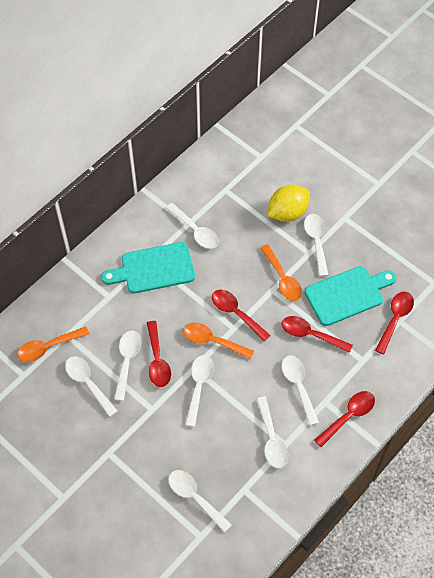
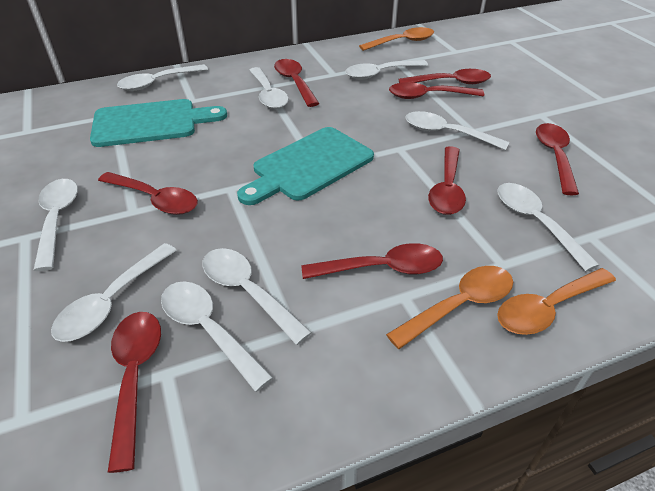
red spoon: 5 -> 8
white spoon: 8 -> 9
yellow lemon: 1 -> 0

